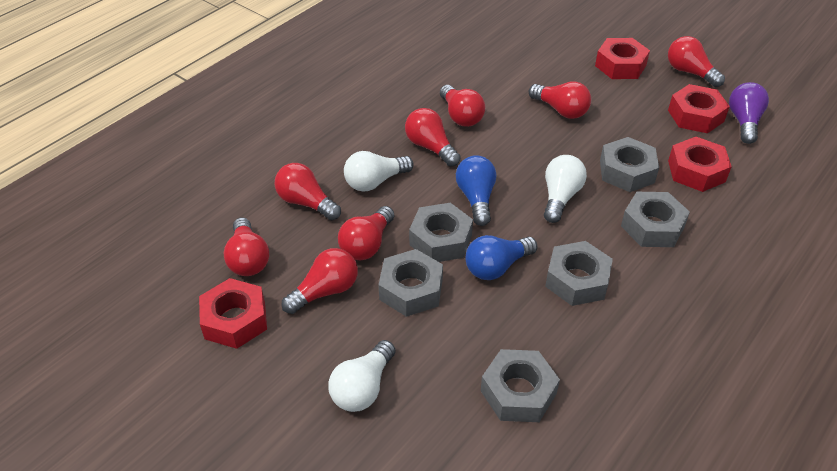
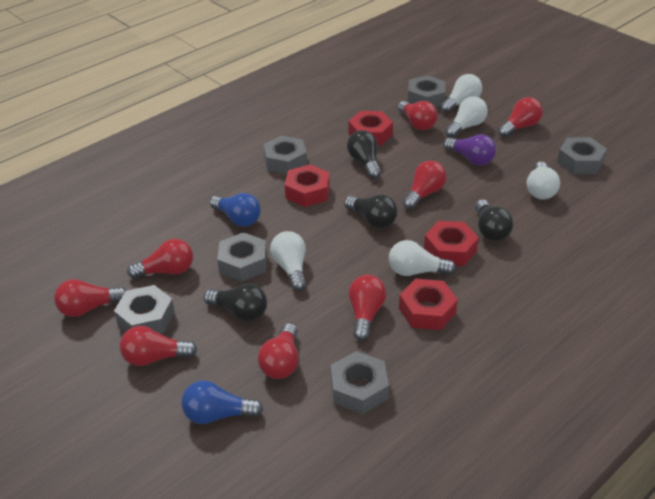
black light bulb: 0 -> 4
white light bulb: 3 -> 5

